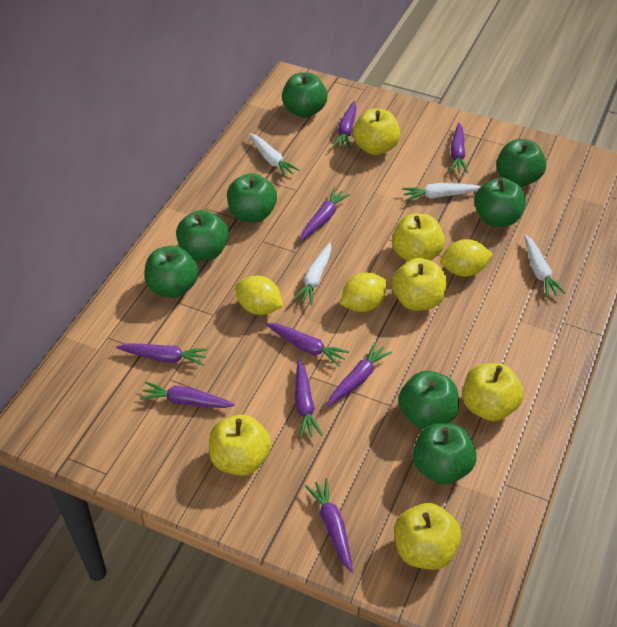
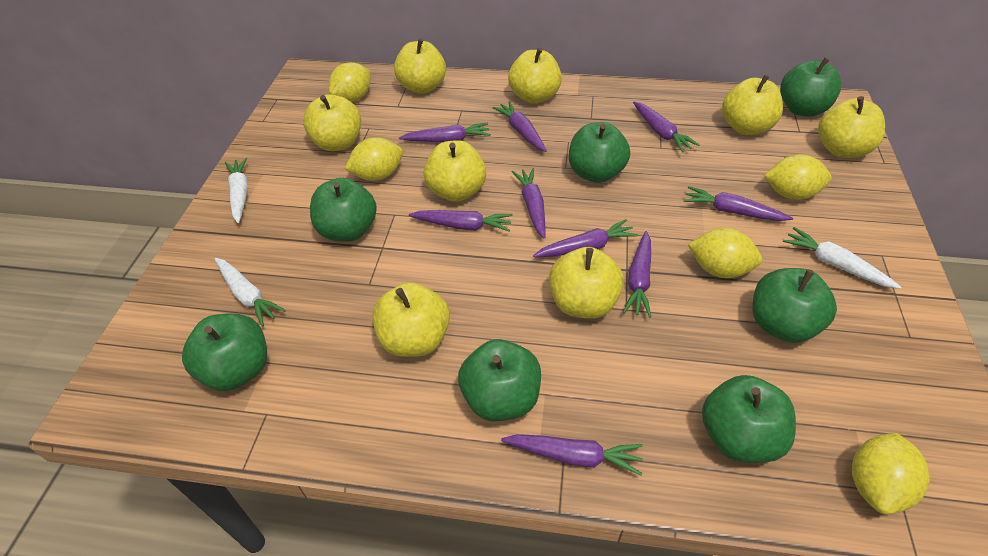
green apple: 8 -> 7
white carrot: 4 -> 3
yellow apple: 6 -> 8
yellow lemon: 3 -> 5

